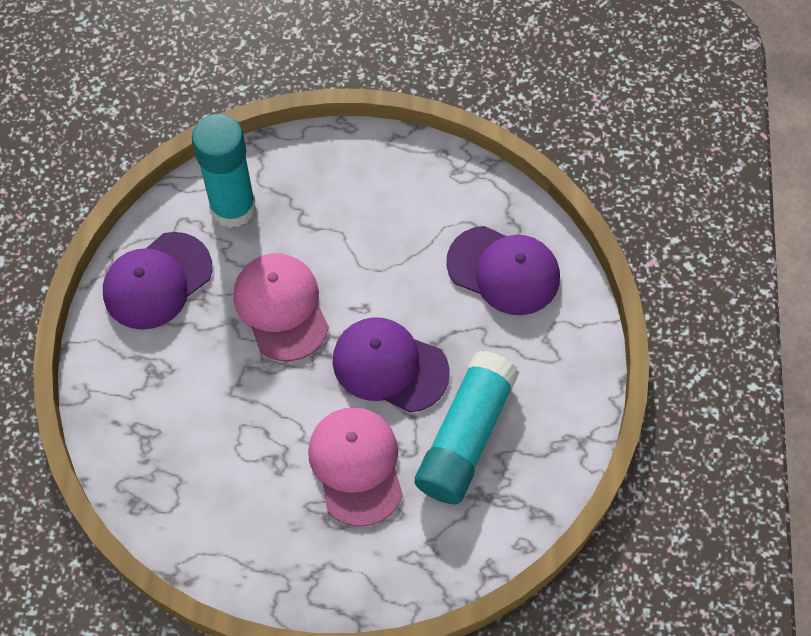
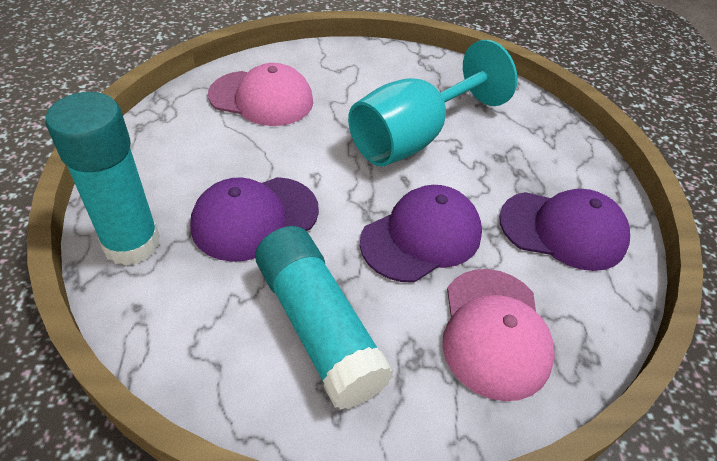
turquoise goblet: 0 -> 1

